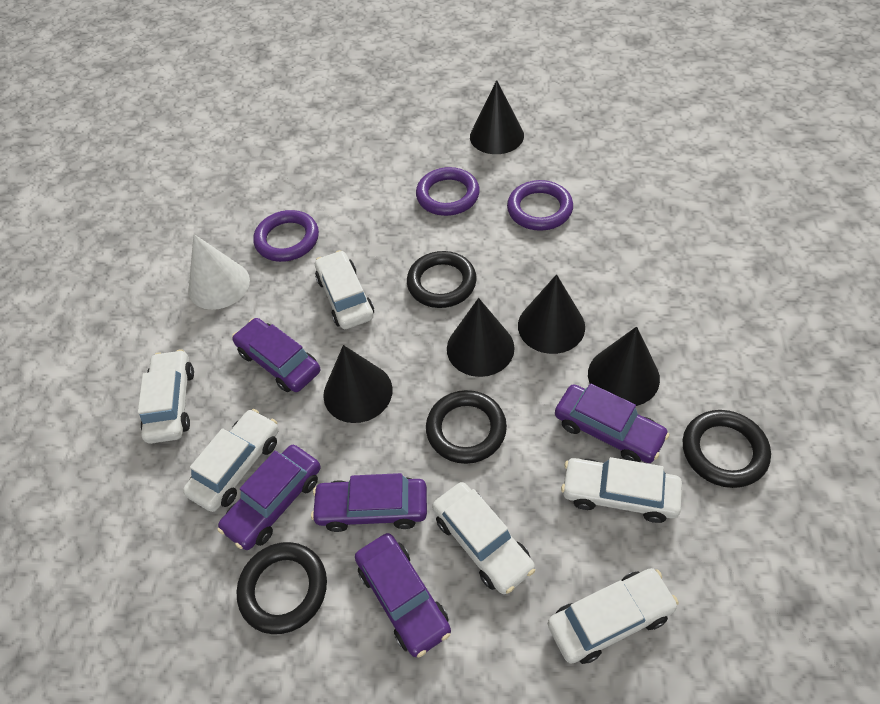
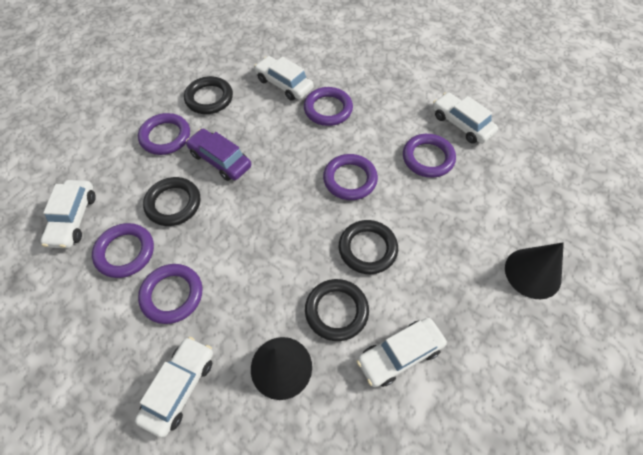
black cone: 5 -> 2
purple car: 5 -> 1
purple ring: 3 -> 6
white car: 6 -> 5
white cone: 1 -> 0

